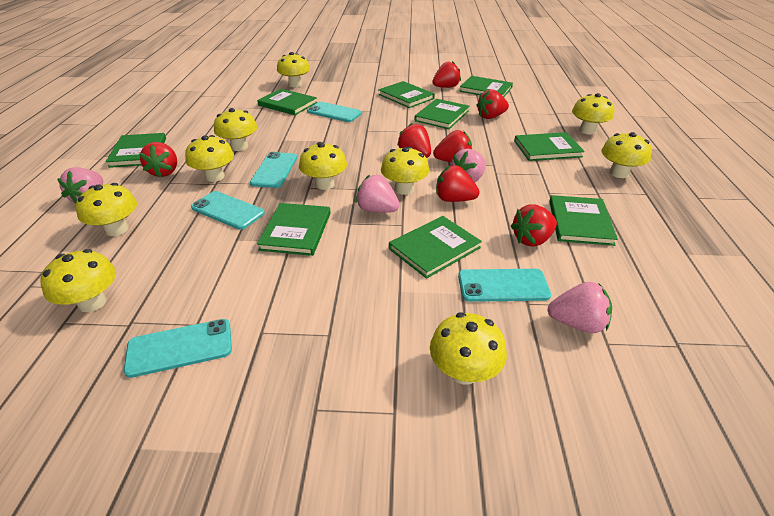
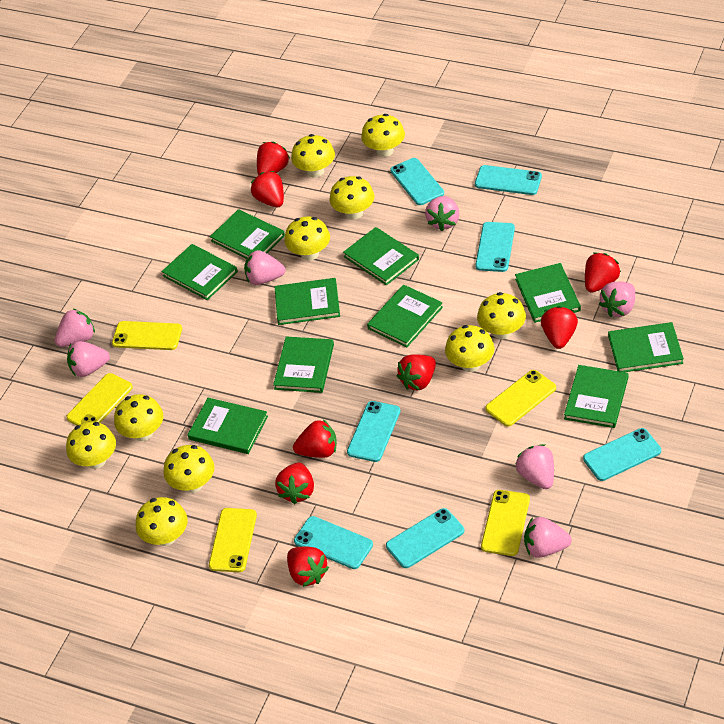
green book: 9 -> 10
pink strawberry: 4 -> 7
red strawberry: 7 -> 8
turquoise phone: 5 -> 7
yellow phone: 0 -> 5

